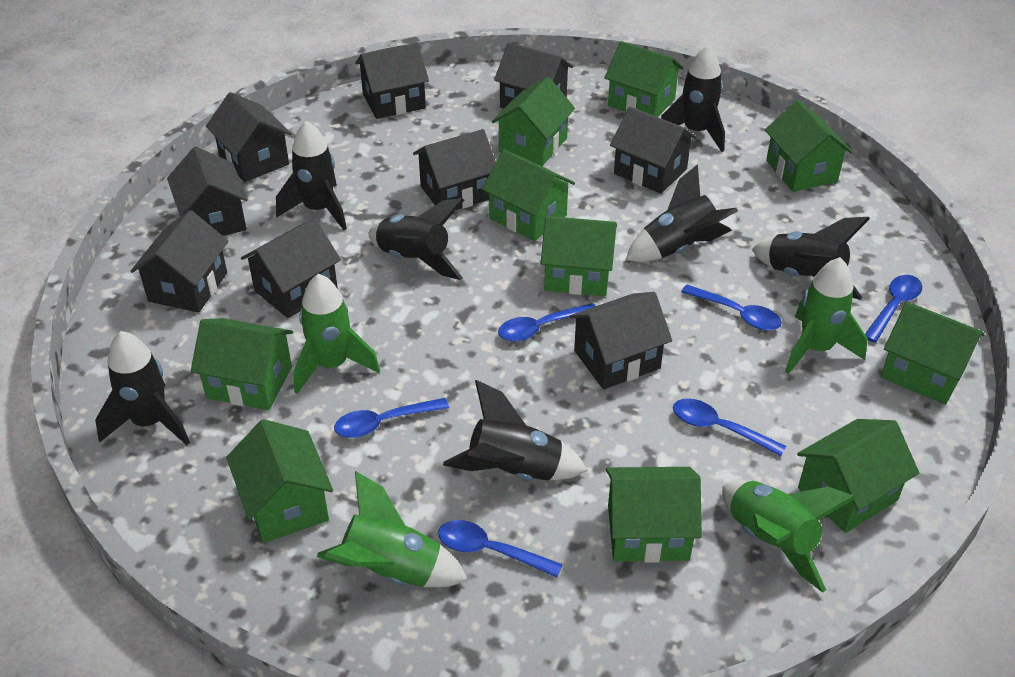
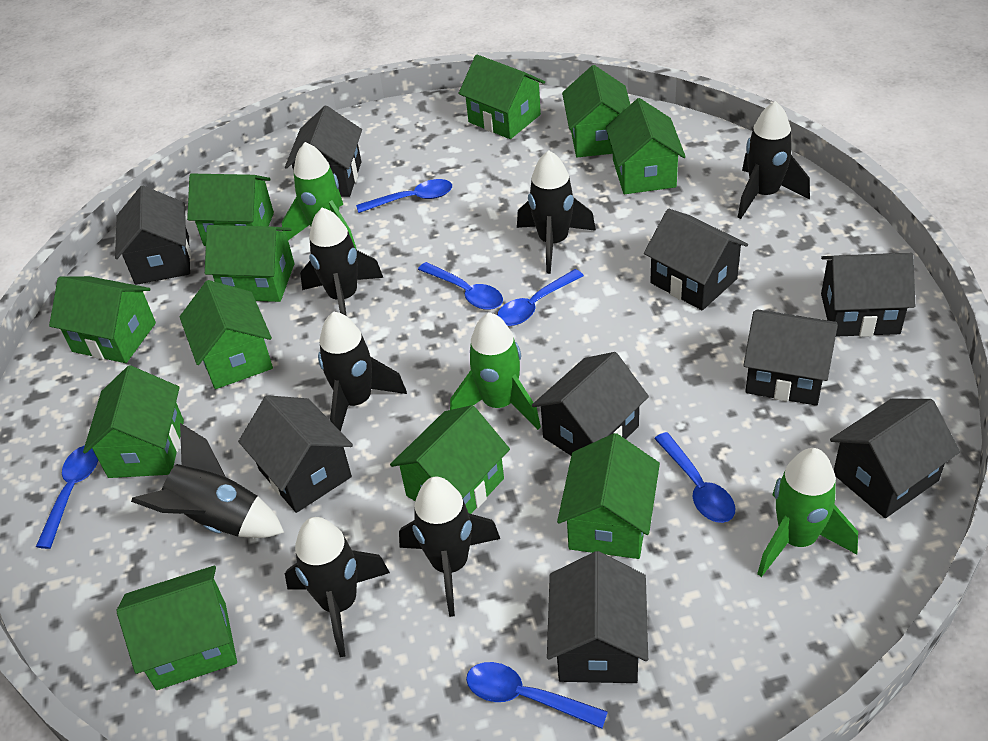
green house: 10 -> 11
green rocket: 4 -> 3

